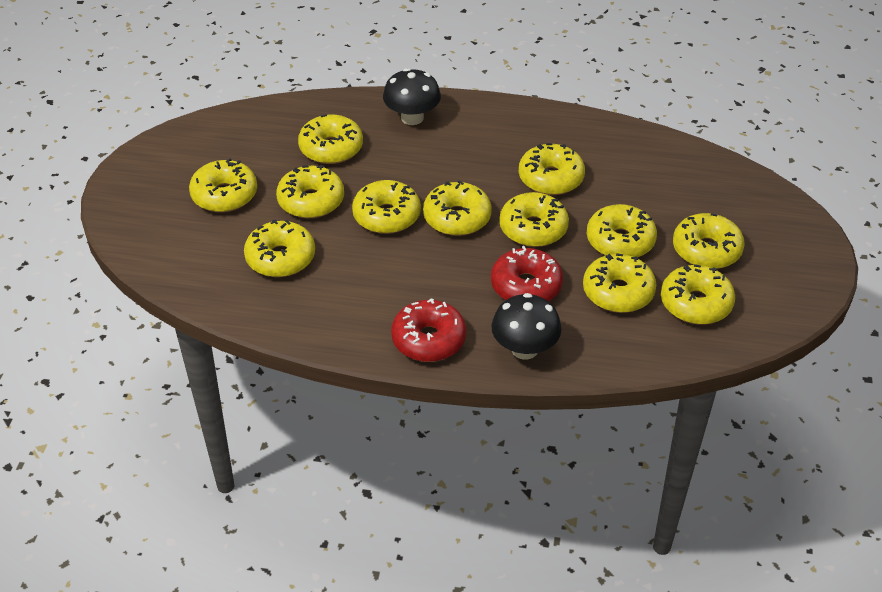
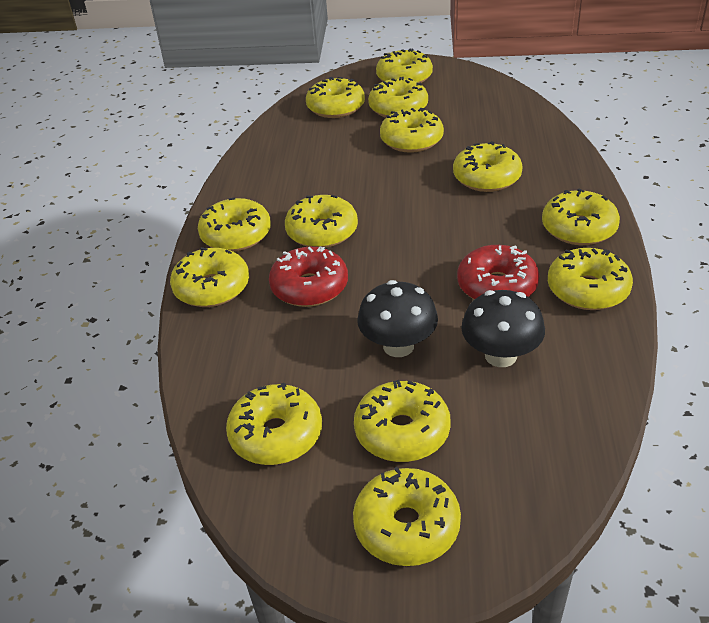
yellow donut: 12 -> 13

